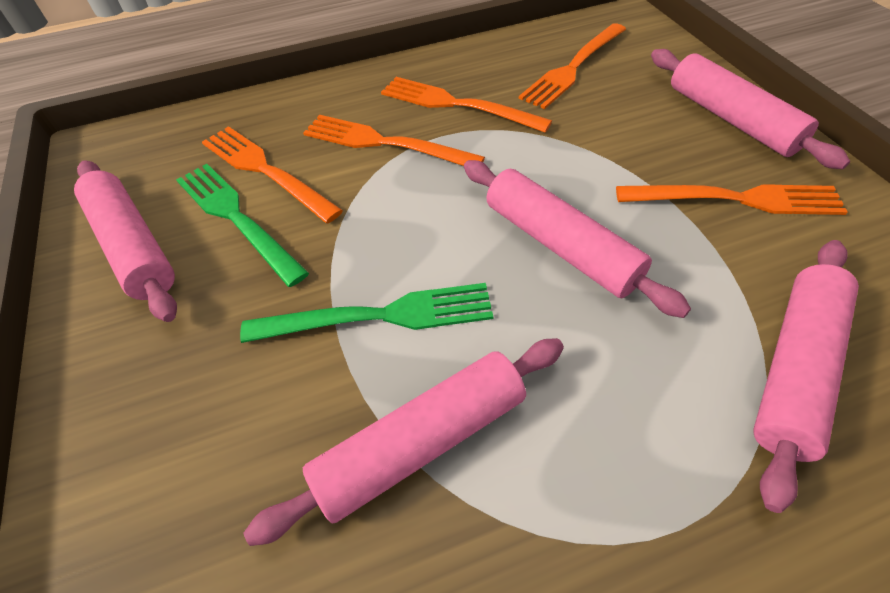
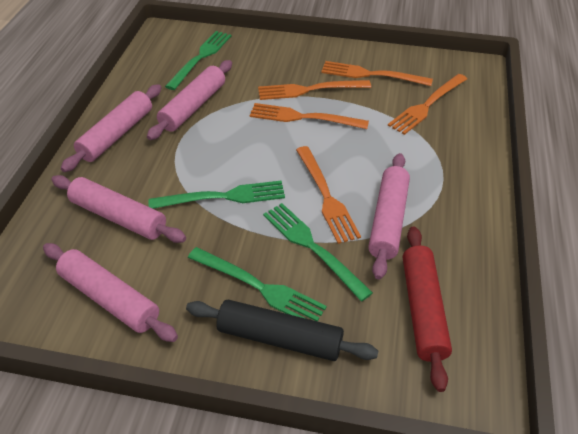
black rolling pin: 0 -> 1
green fork: 2 -> 4
red rolling pin: 0 -> 1

